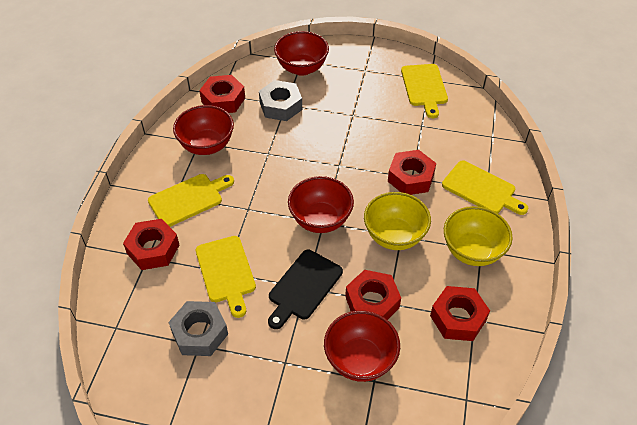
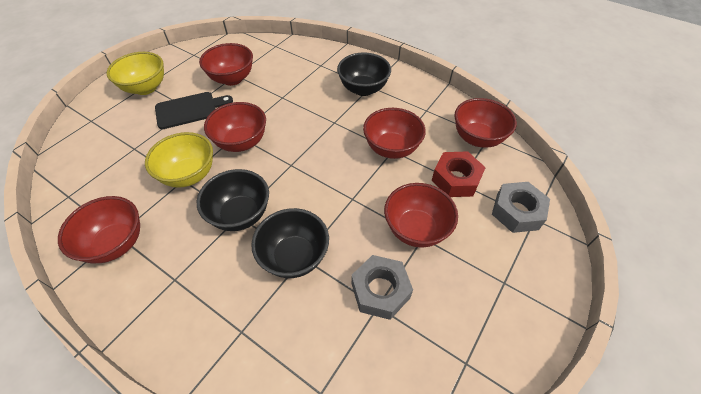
black bowl: 0 -> 3
red bowl: 4 -> 6
red nut: 5 -> 1
yellow cutting board: 4 -> 0

